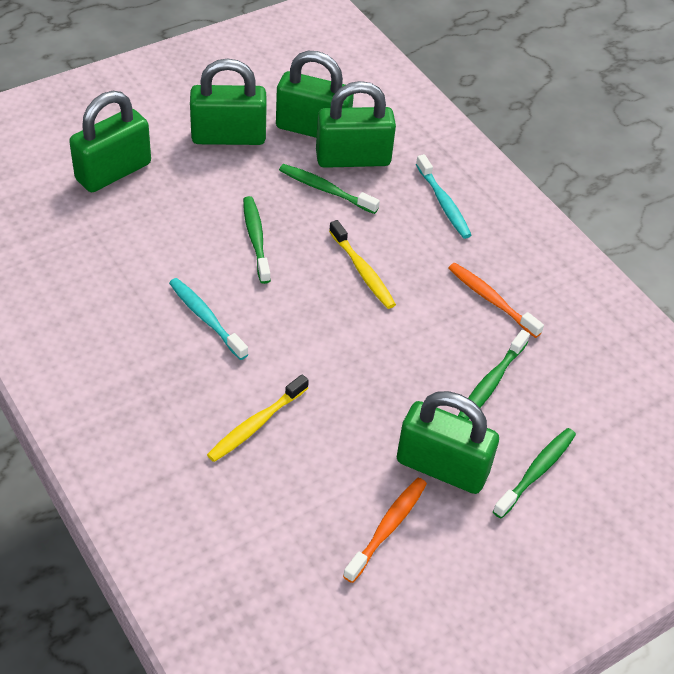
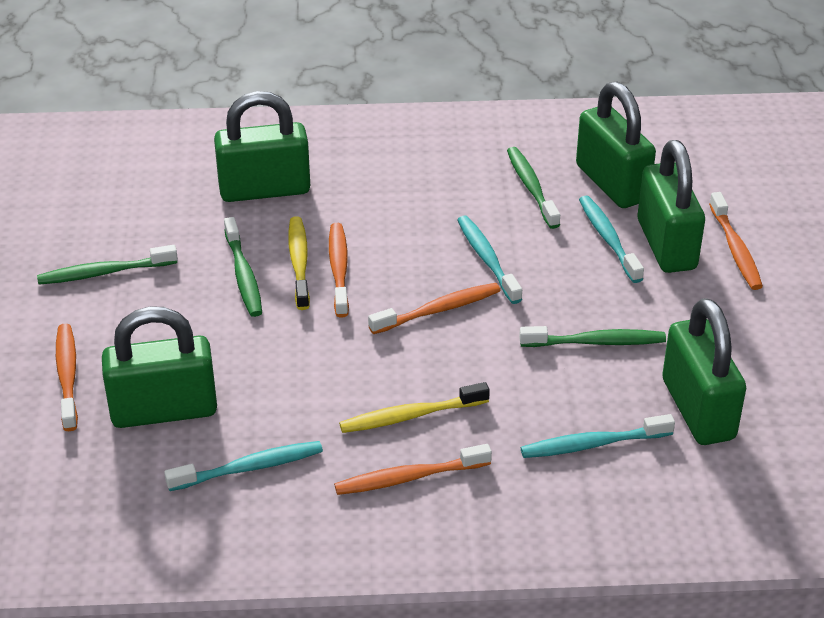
orange toothbrush: 2 -> 5
turquoise toothbrush: 2 -> 4

